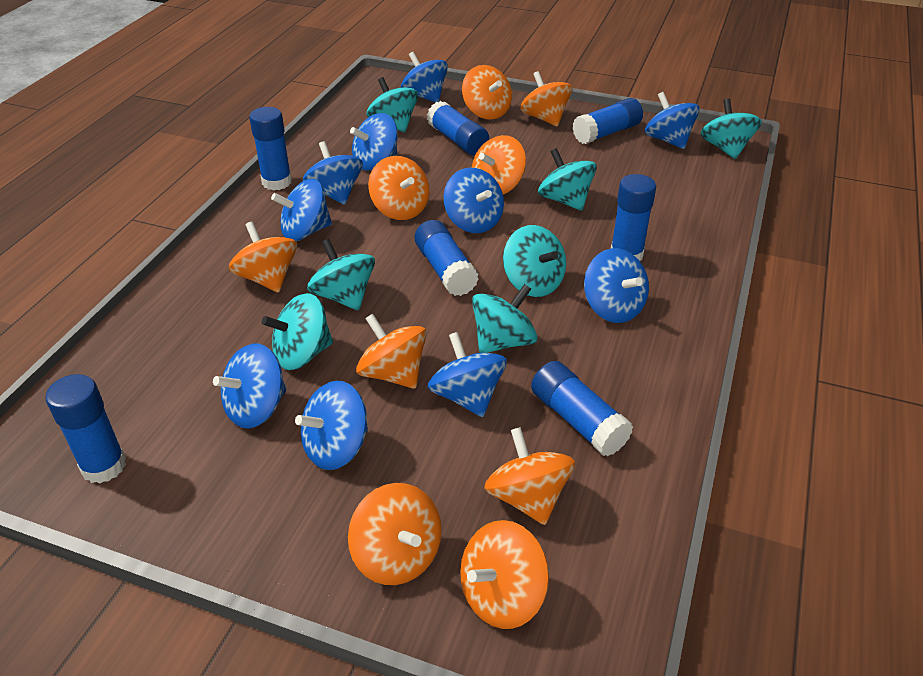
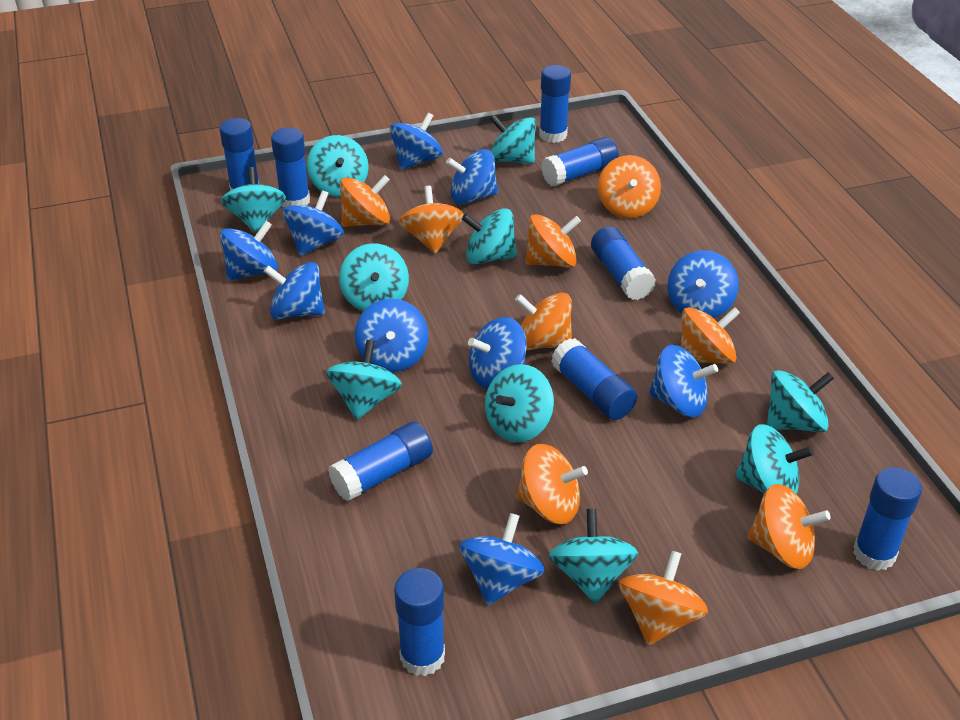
blue glue stick: 7 -> 9
turquoise spinning top: 7 -> 10

